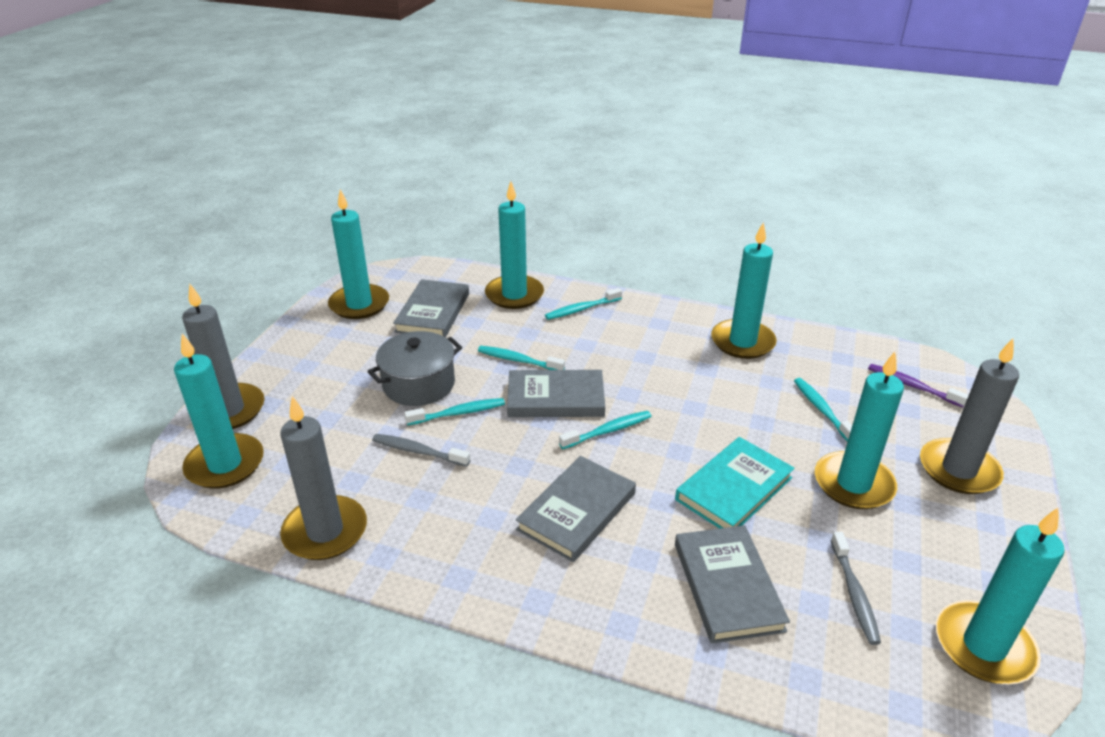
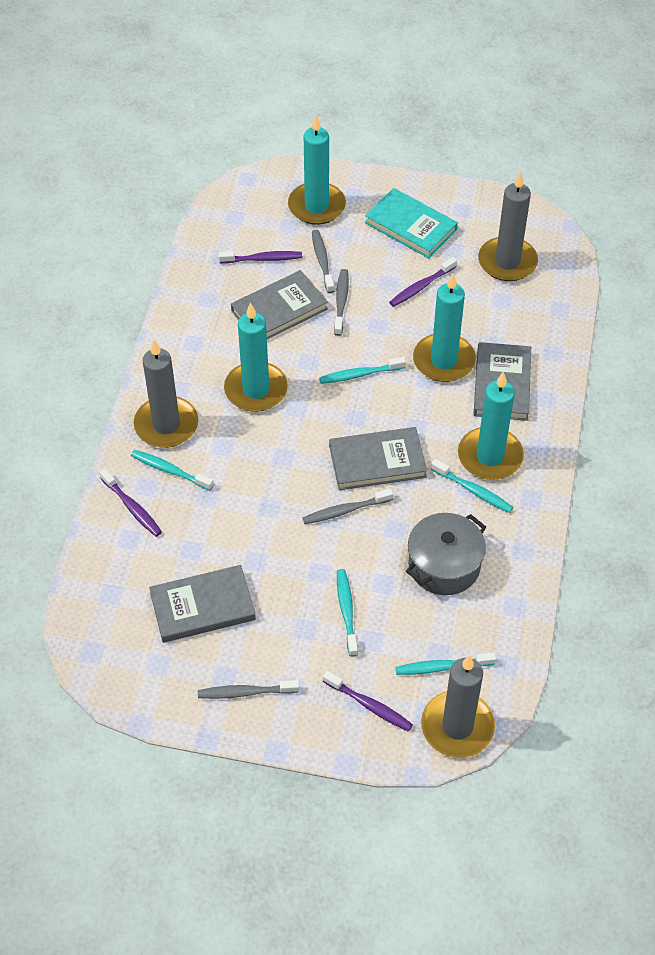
grey toothbrush: 2 -> 4
purple toothbrush: 1 -> 4
turquoise candle: 6 -> 4

